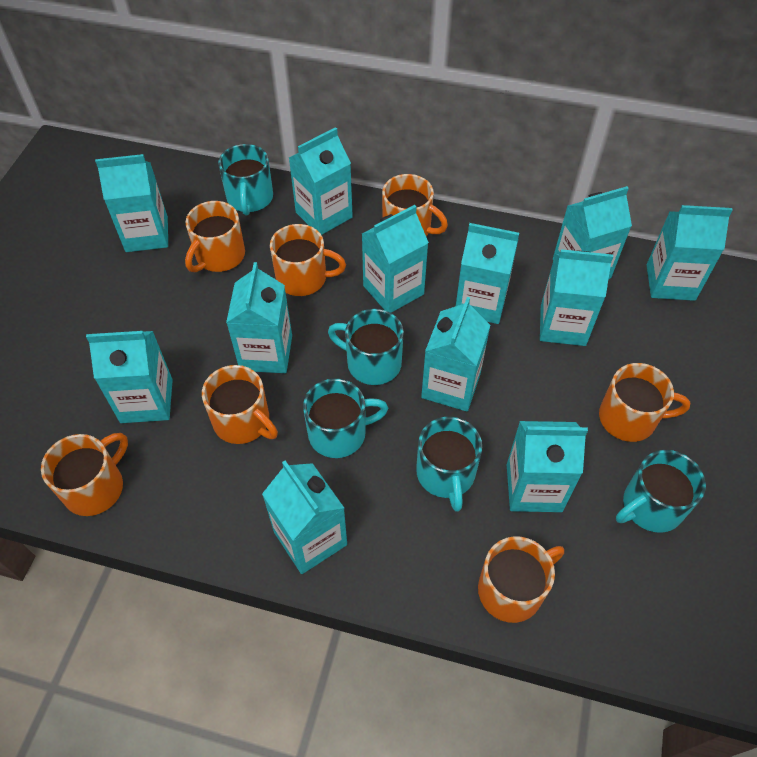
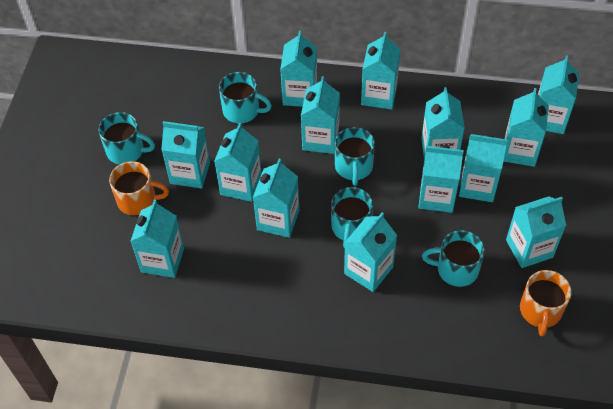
orange mug: 7 -> 2
turquoise carton: 12 -> 14

